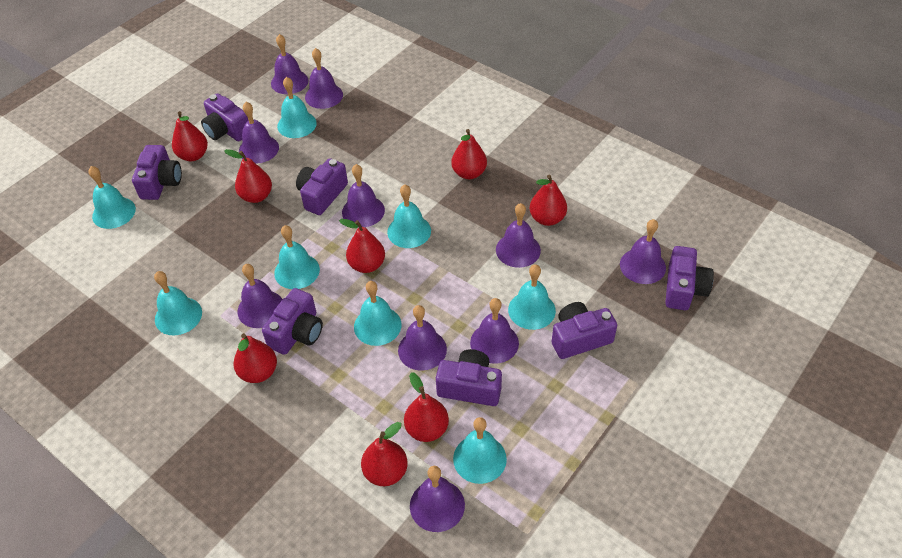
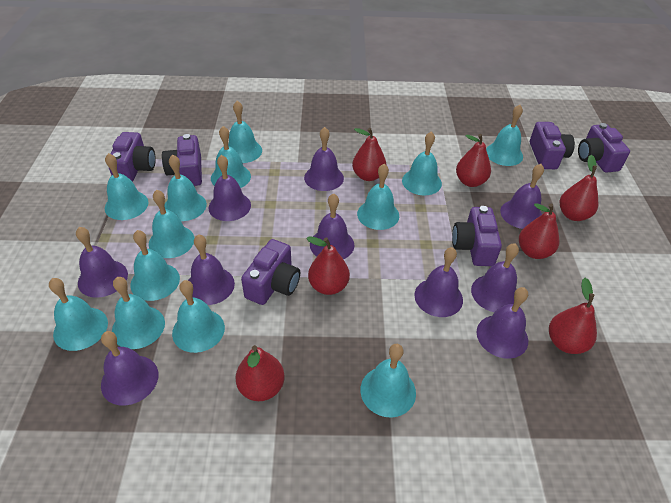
purple camera: 7 -> 6
red pear: 8 -> 7
turquoise bell: 8 -> 13

